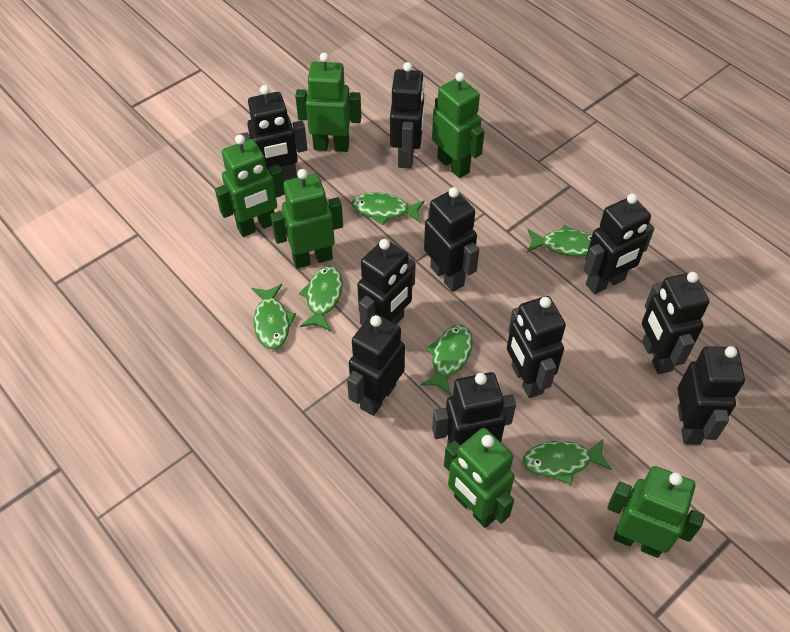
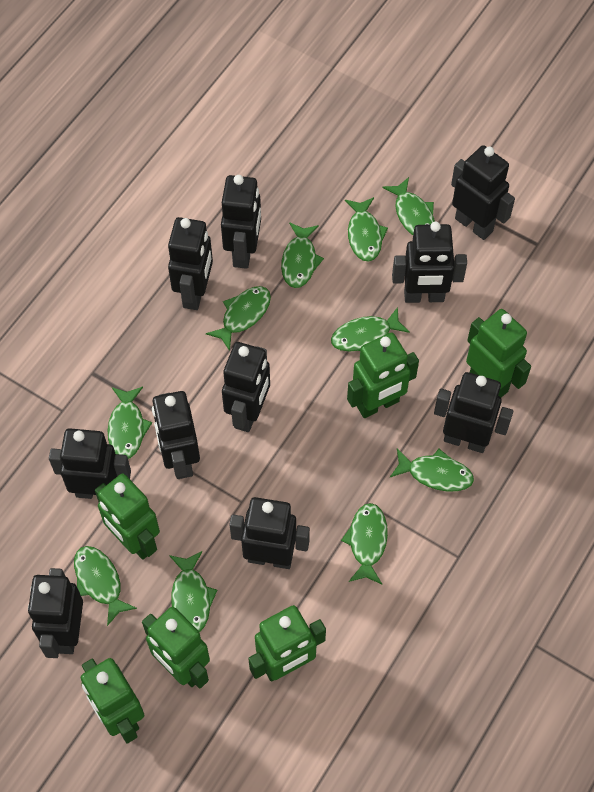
green fish: 6 -> 10

